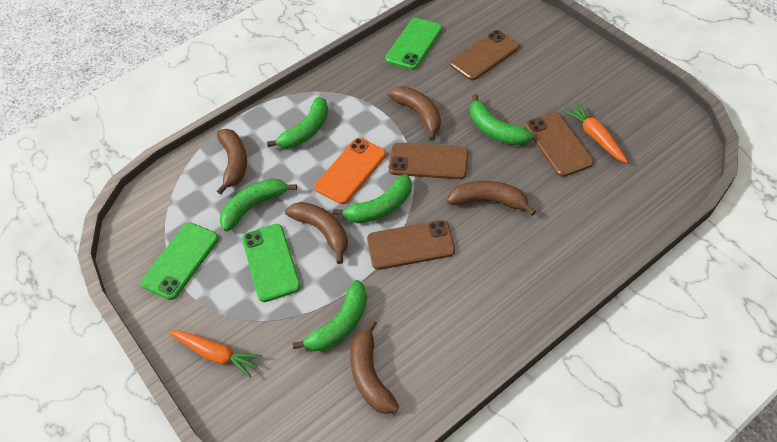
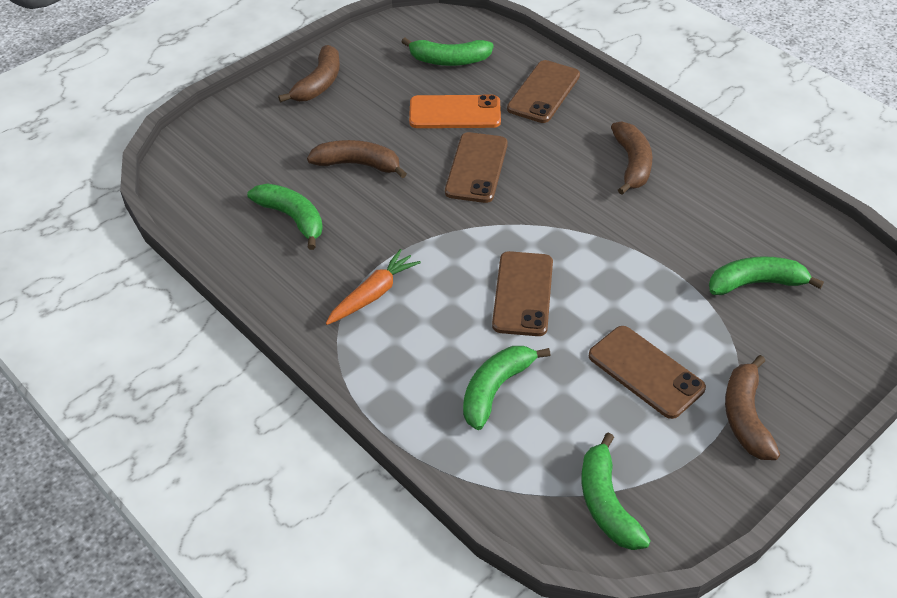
brown banana: 5 -> 4
green phone: 3 -> 0
orange carrot: 2 -> 1

